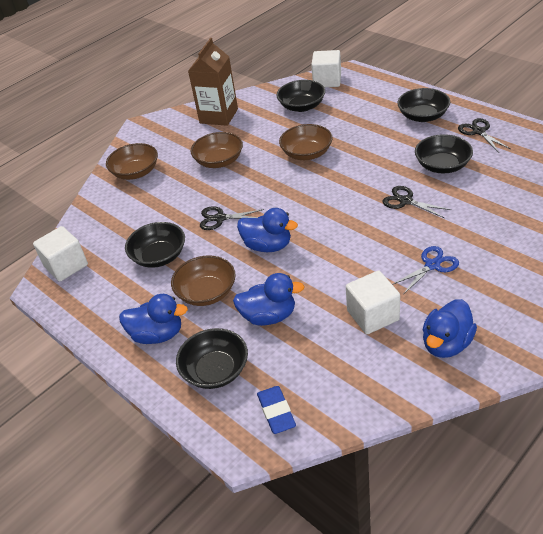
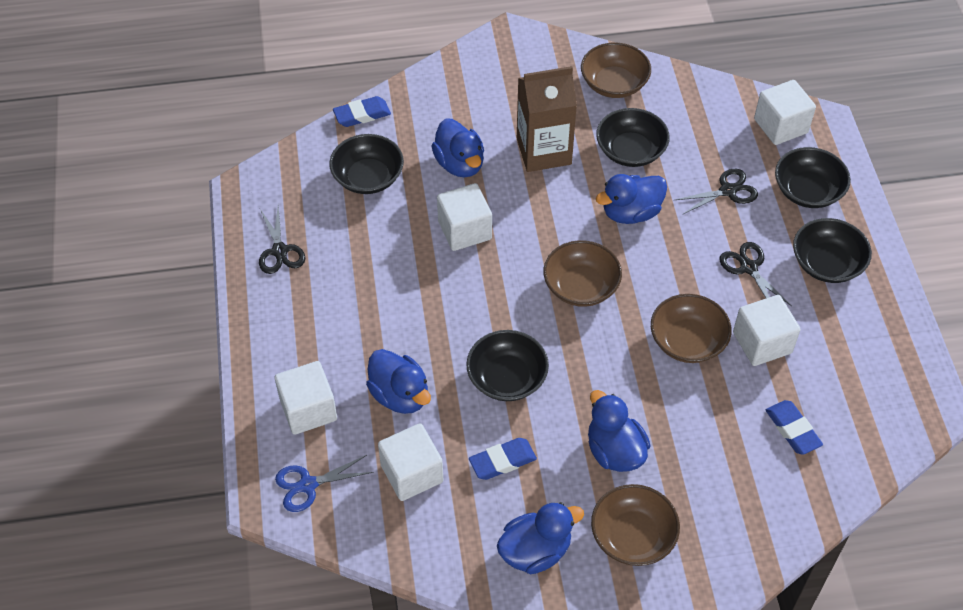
blue duck: 4 -> 5
blue eraser: 1 -> 3
white cube: 3 -> 5

